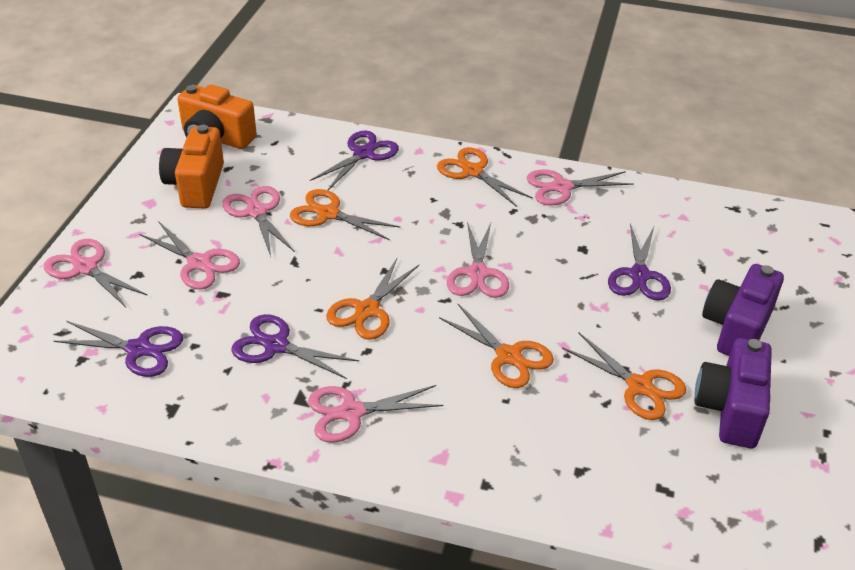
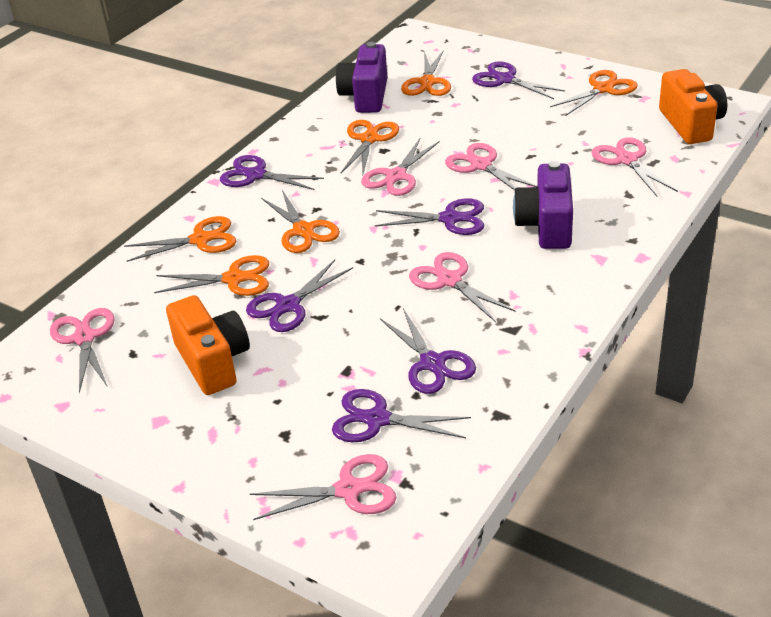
orange scissors: 5 -> 6
purple scissors: 4 -> 6

